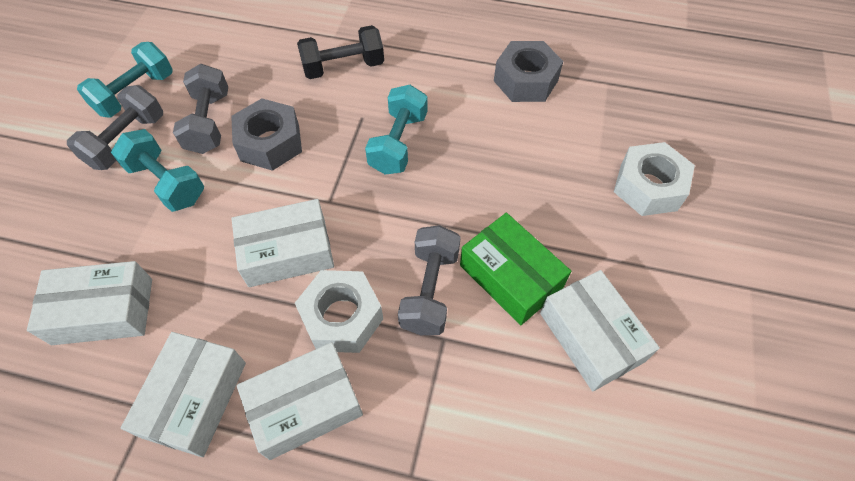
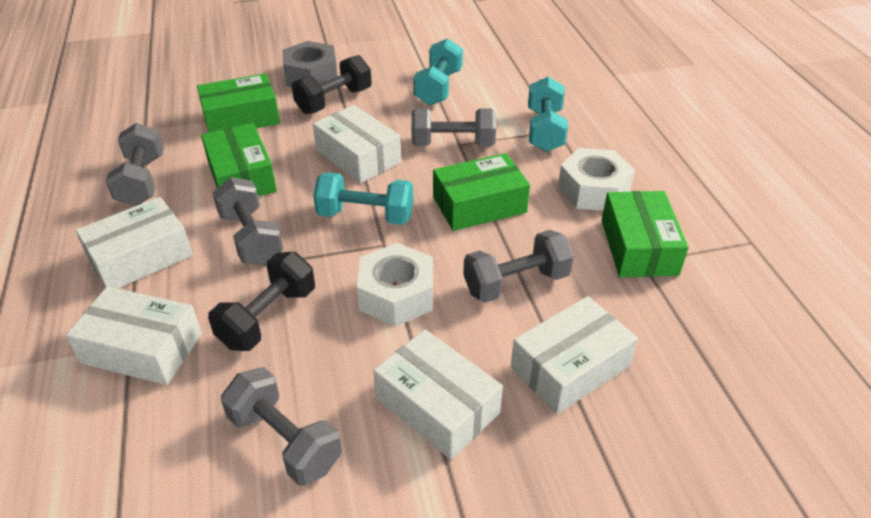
black dumbbell: 1 -> 2
green box: 1 -> 4
grey dumbbell: 3 -> 5
grey nut: 2 -> 1

